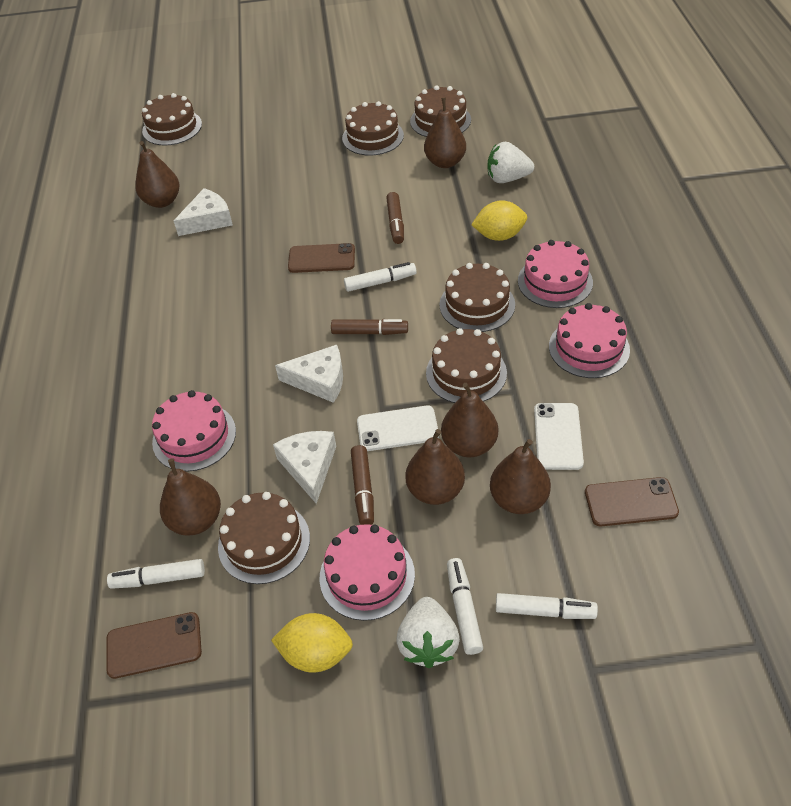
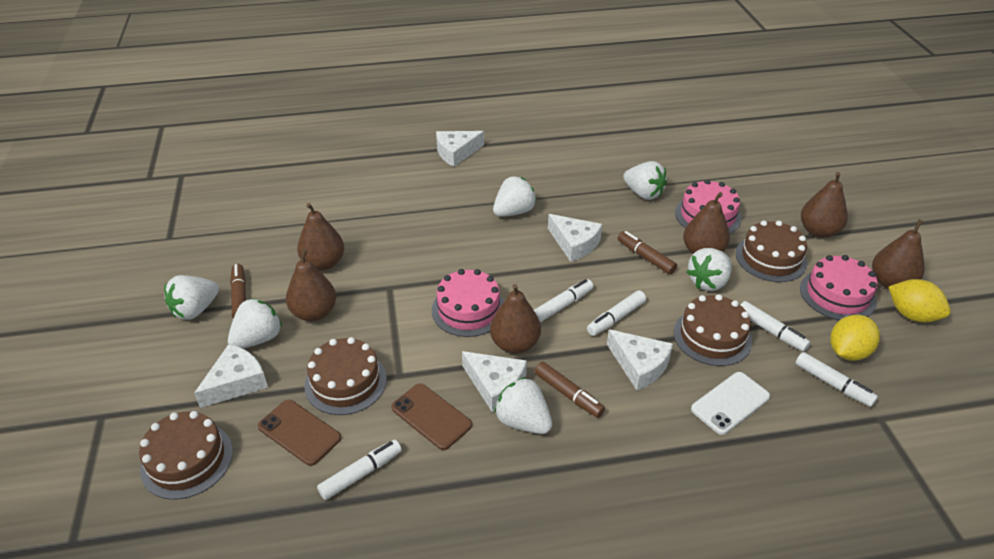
brown cake: 6 -> 4
brown phone: 3 -> 2
pink cake: 4 -> 3
white cheese: 3 -> 5
white marker: 4 -> 5
white phone: 2 -> 1
white strawberry: 2 -> 6

